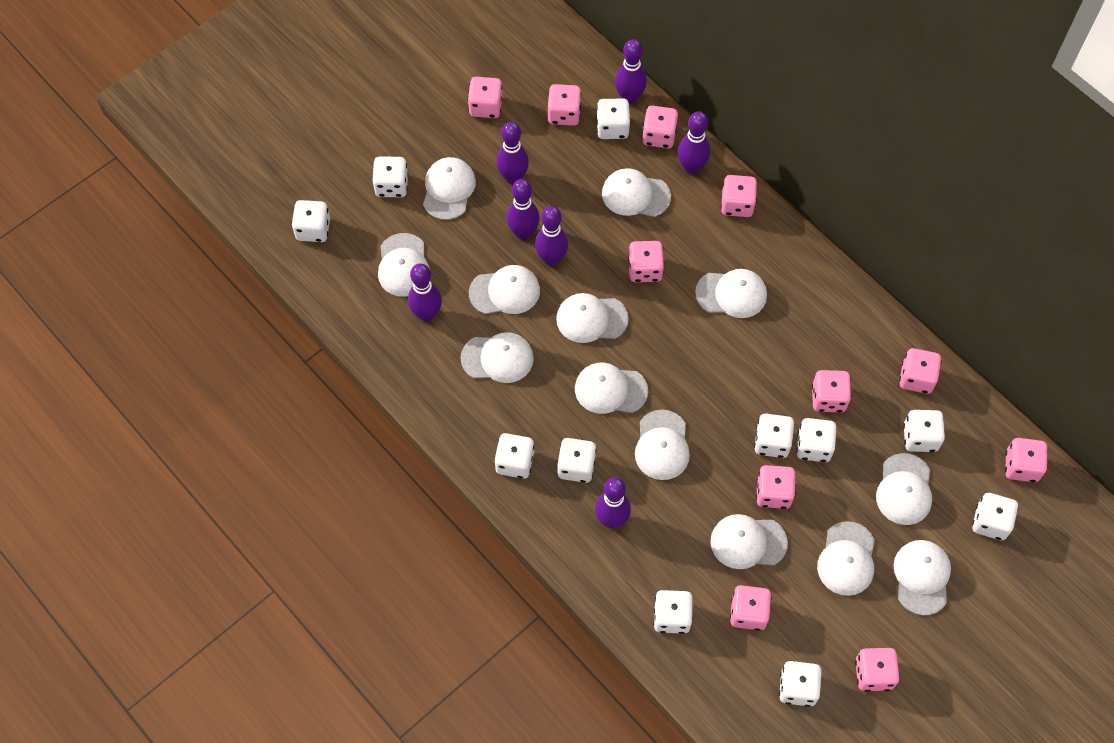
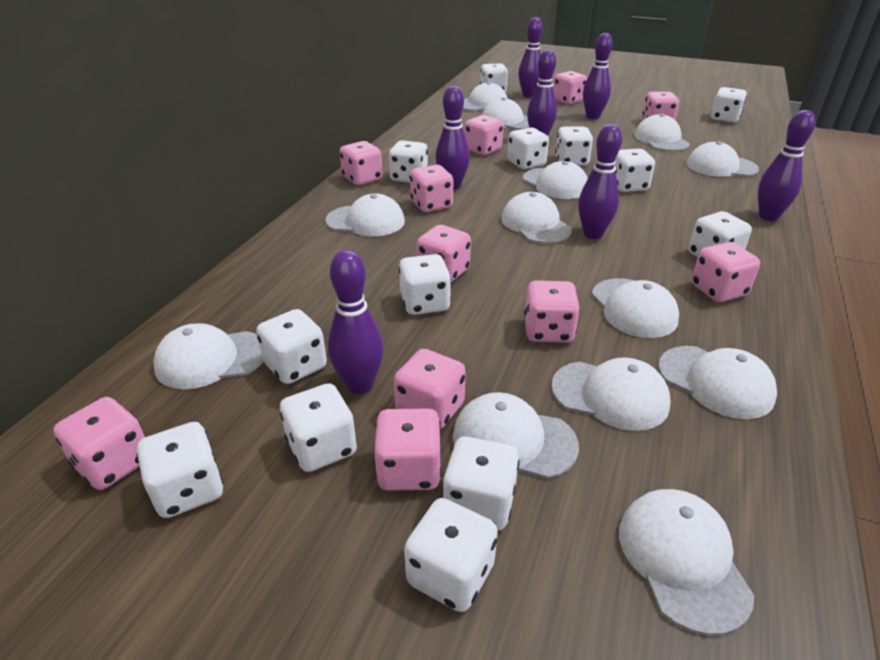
white dice: 11 -> 13

